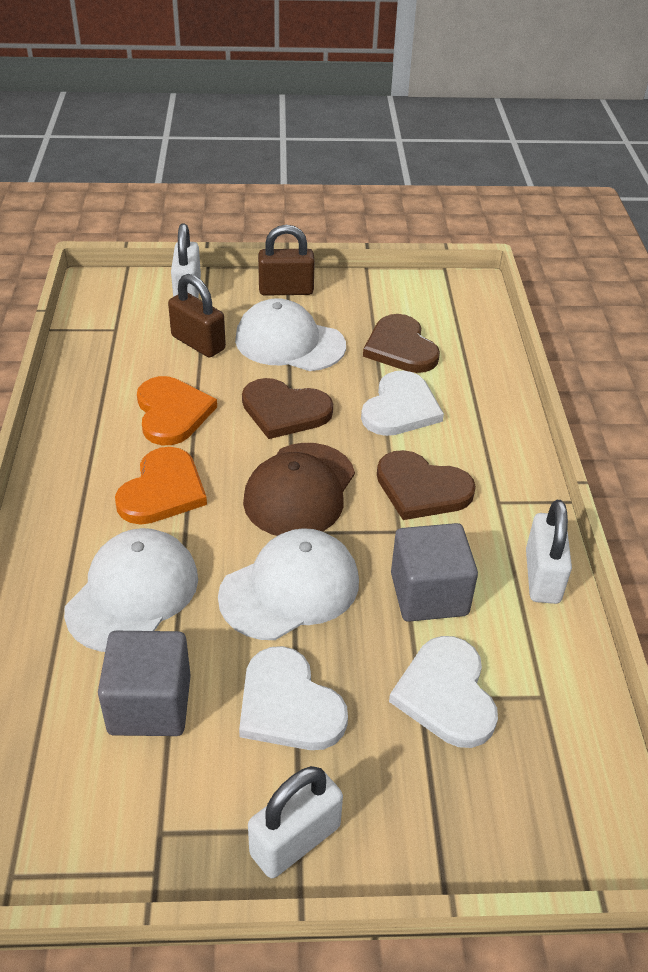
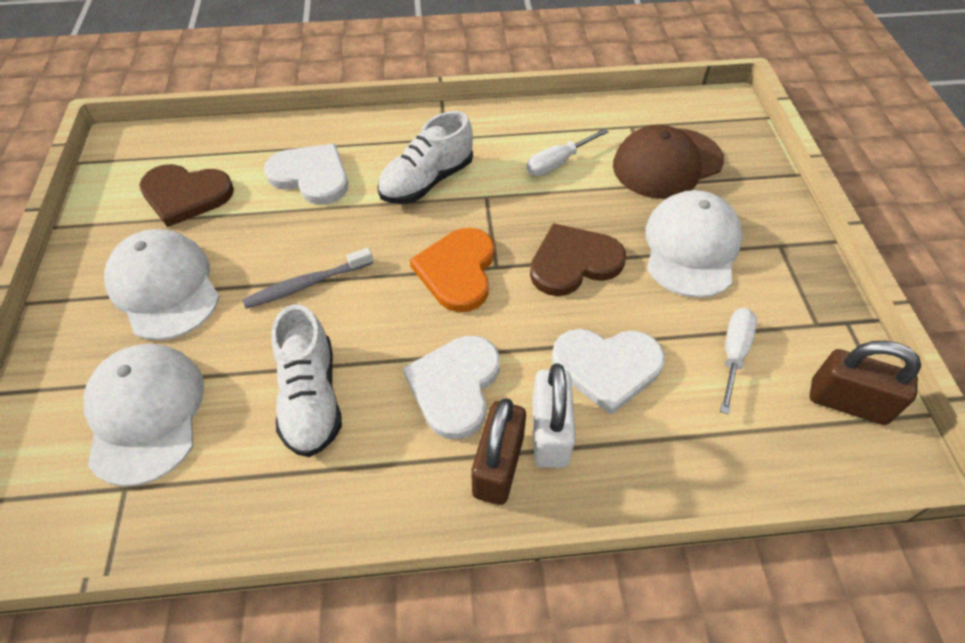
brown heart: 3 -> 2
grey cube: 2 -> 0
grey toothbrush: 0 -> 1
orange heart: 2 -> 1
white padlock: 3 -> 1
white screwdriver: 0 -> 2
white shoe: 0 -> 2

